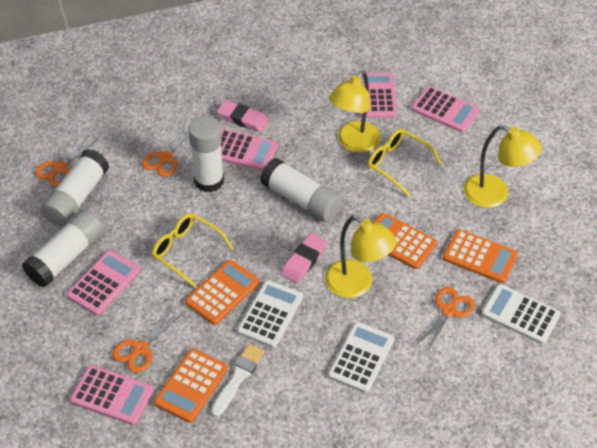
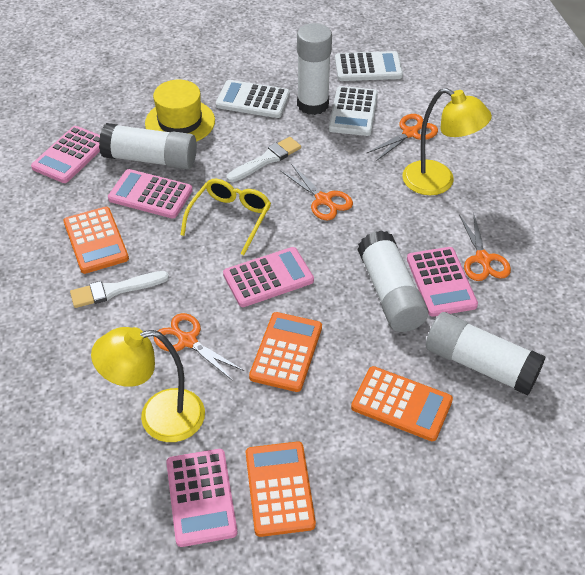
pink eraser: 2 -> 0
white brush: 1 -> 2
yellow glasses: 2 -> 1
yellow hat: 0 -> 1
yellow lamp: 3 -> 2

